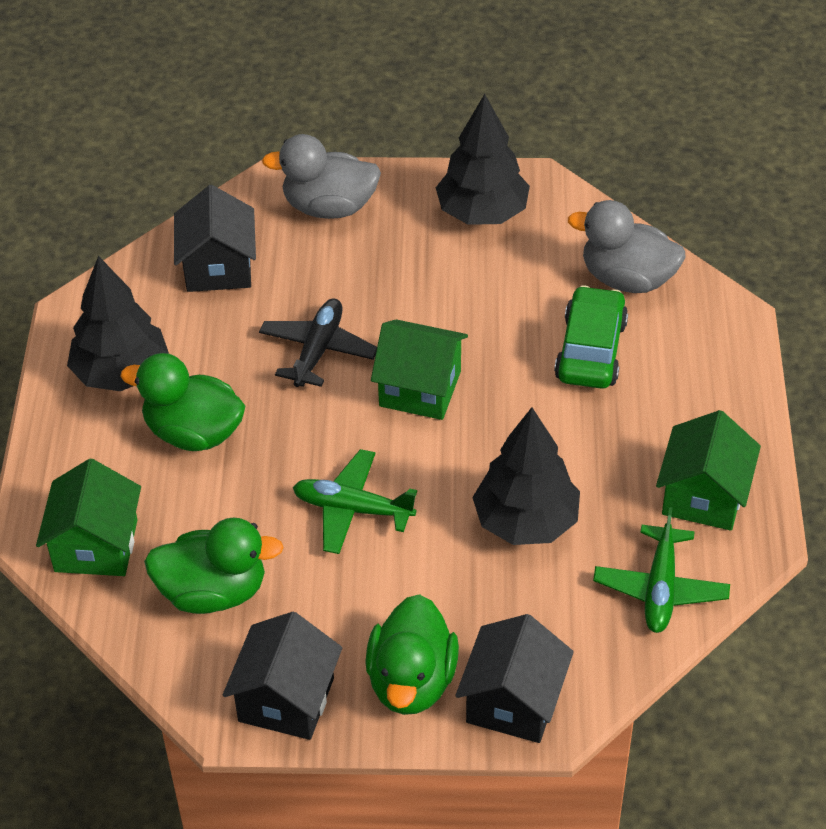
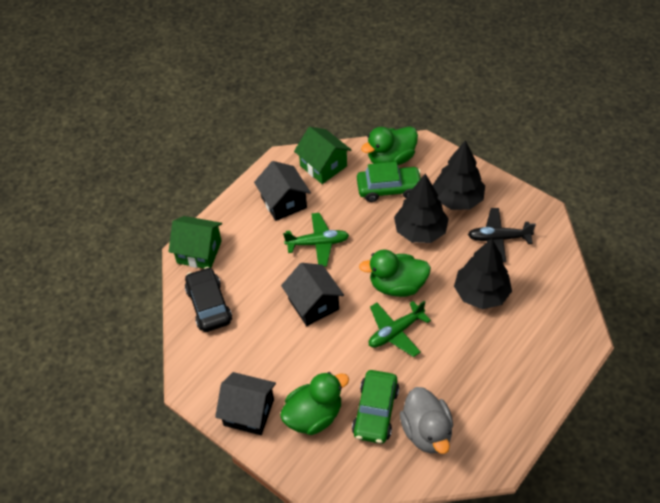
black car: 0 -> 1
green car: 1 -> 2
green house: 3 -> 2
grey duck: 2 -> 1

